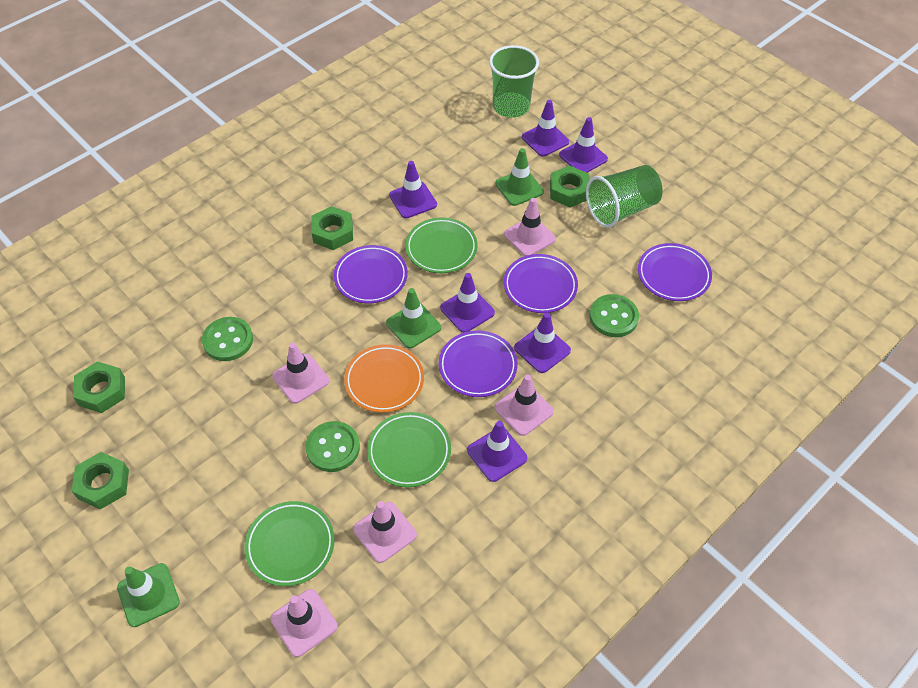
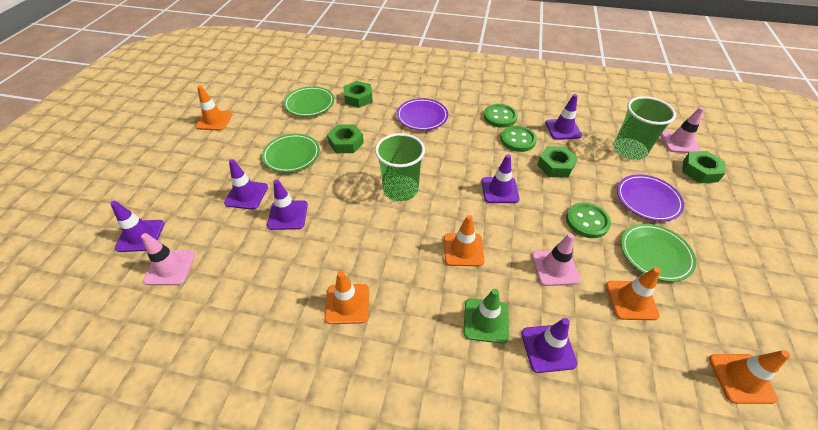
green traffic cone: 3 -> 1
orange plate: 1 -> 0
orange traffic cone: 0 -> 5
pink traffic cone: 5 -> 3
purple plate: 4 -> 2

